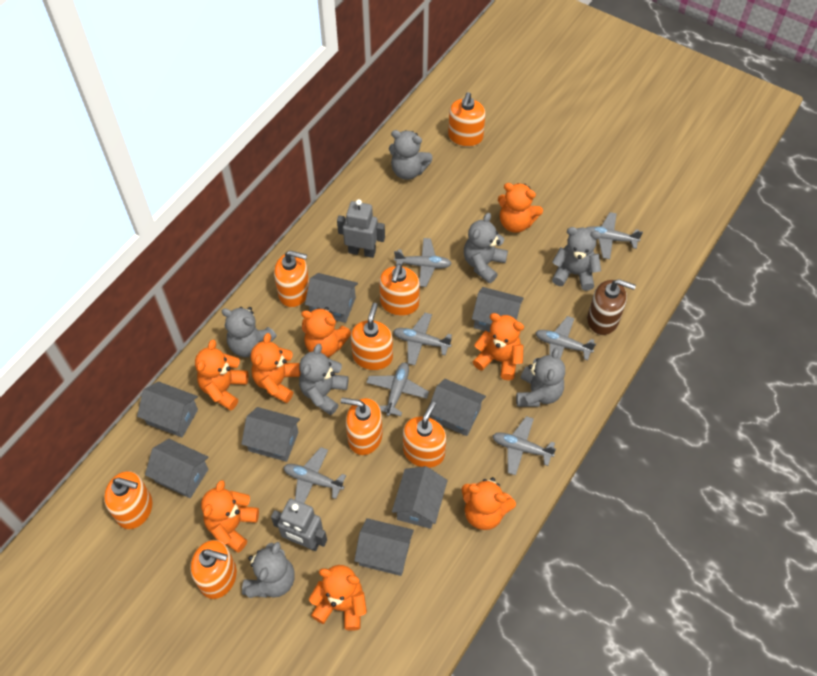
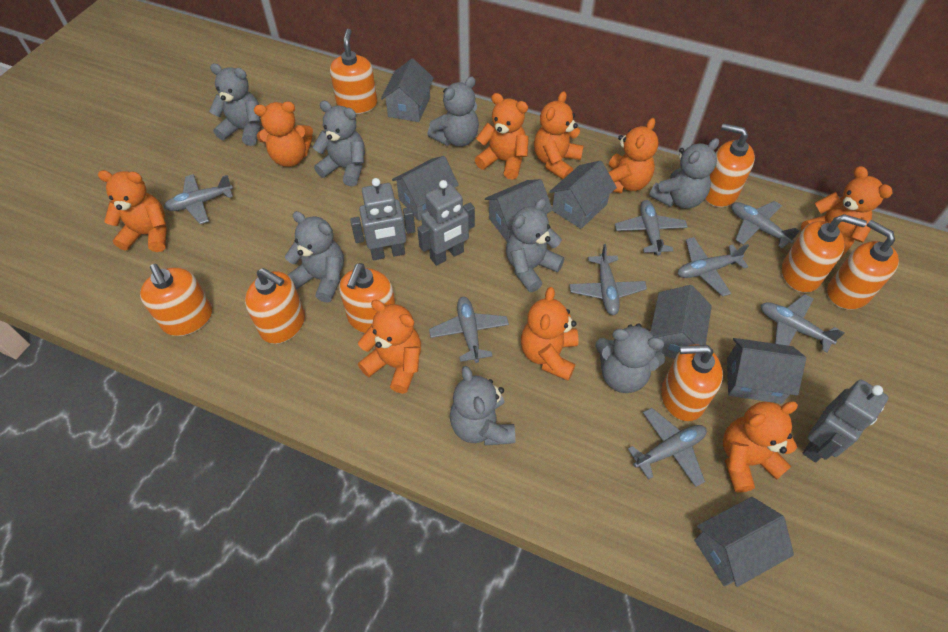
brown soap dispenser: 1 -> 0
grey house: 8 -> 7
grey plane: 7 -> 8
grey robot: 2 -> 3
grey teddy bear: 7 -> 8
orange teddy bear: 8 -> 9

